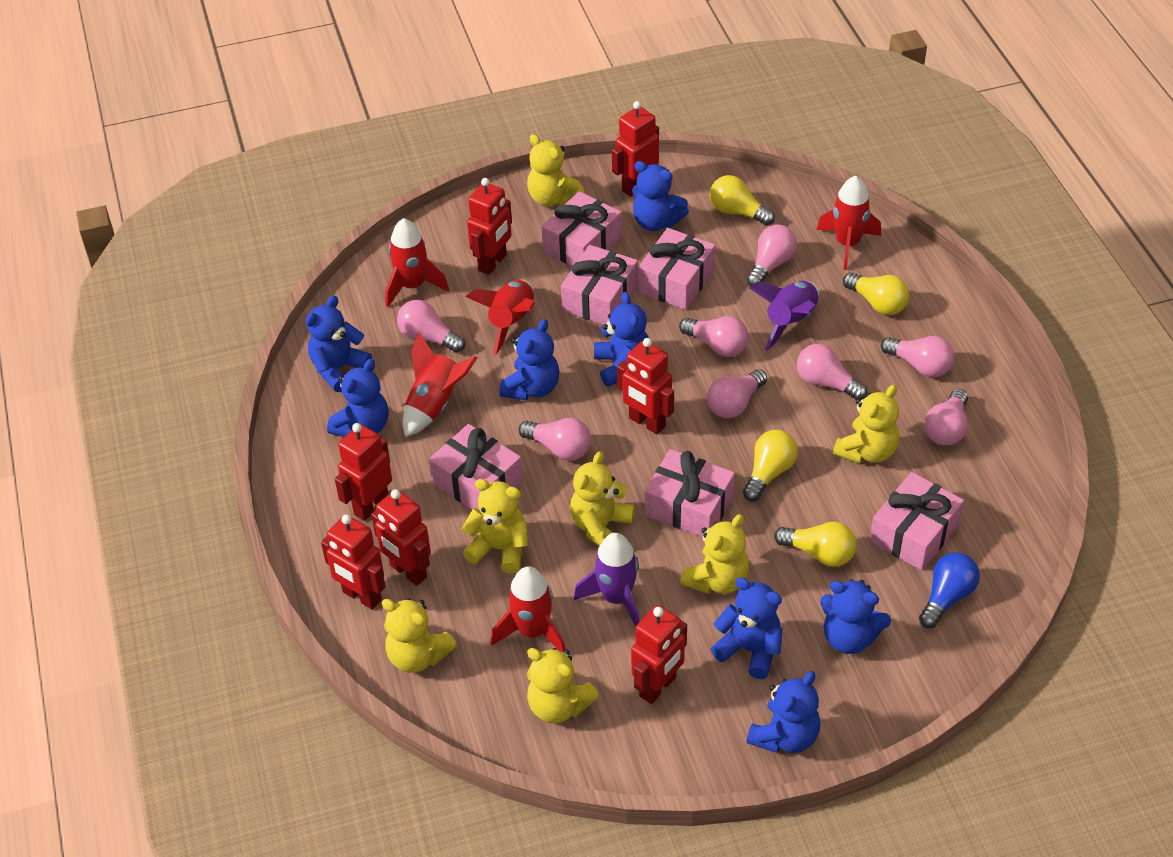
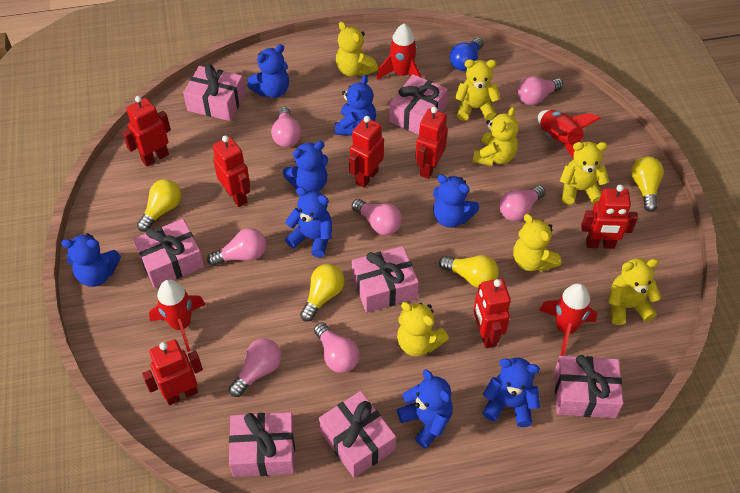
pink gift: 6 -> 7
pink light bulb: 8 -> 7
purple rocket: 2 -> 0
red rocket: 5 -> 4

